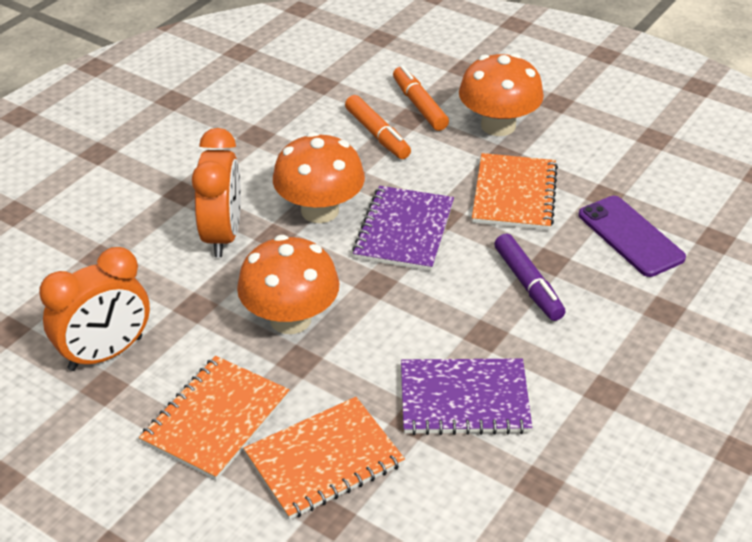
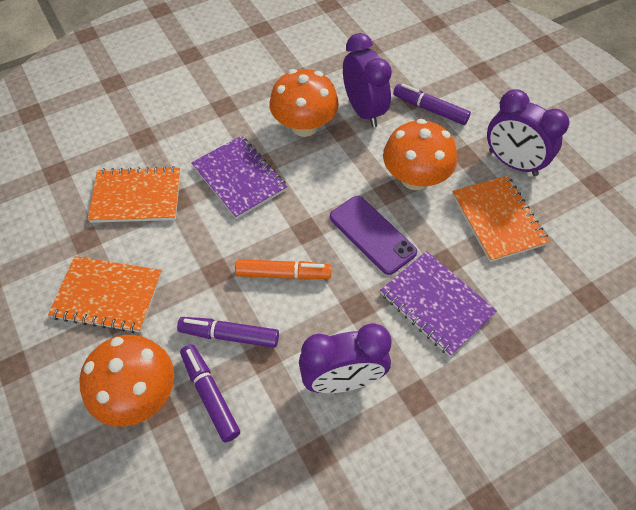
orange clock: 2 -> 0
orange marker: 2 -> 1
purple clock: 0 -> 3
purple marker: 1 -> 3

